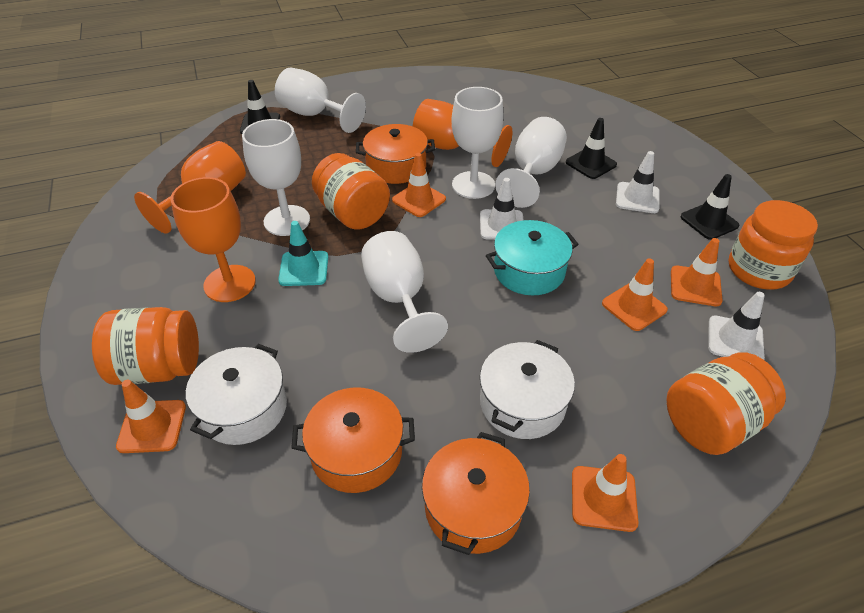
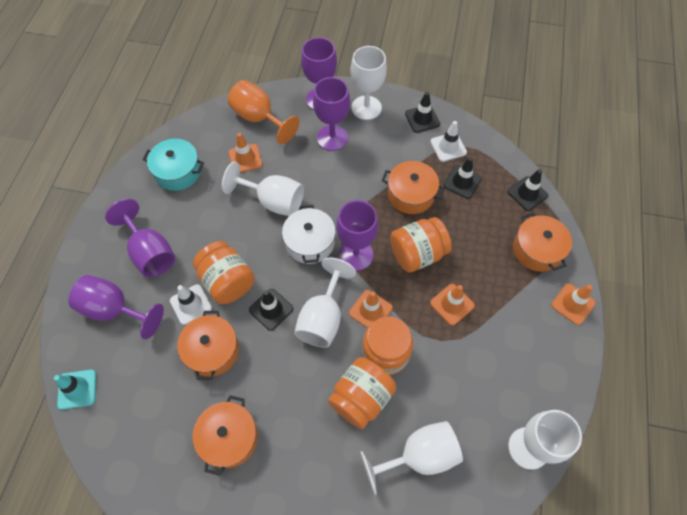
black traffic cone: 3 -> 4
orange goblet: 3 -> 1
orange pot: 3 -> 4
orange traffic cone: 5 -> 4
purple goblet: 0 -> 5
white pot: 2 -> 1
white traffic cone: 3 -> 2

